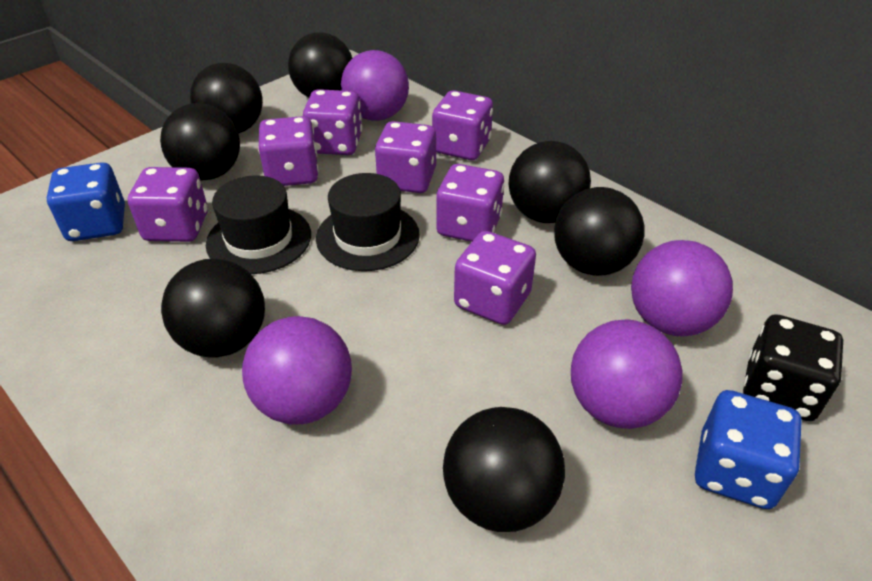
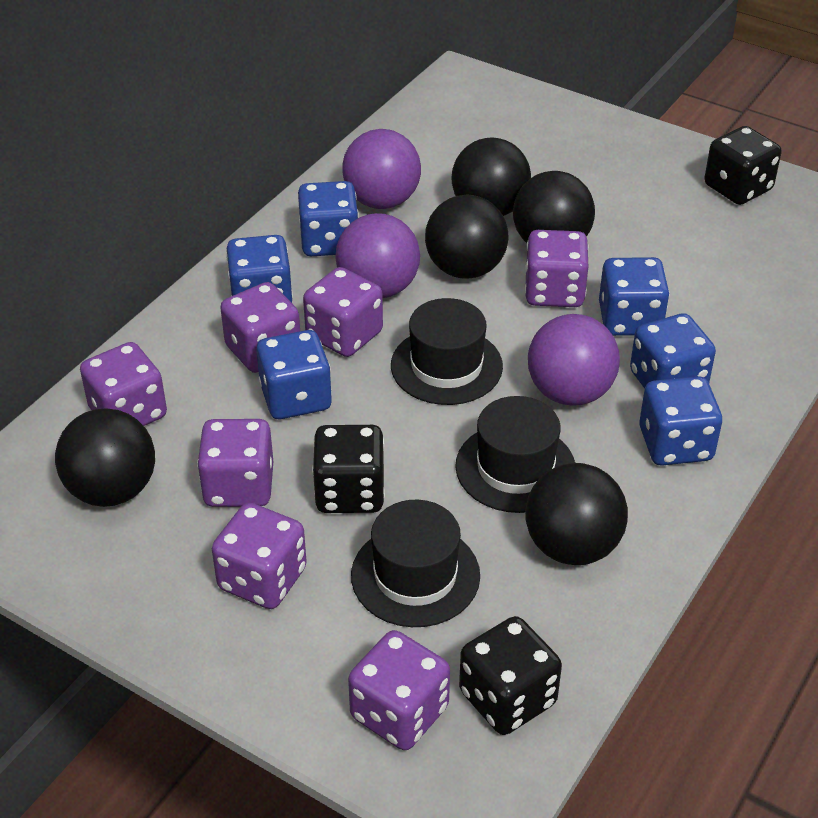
black ball: 7 -> 5
black dice: 1 -> 3
black hat: 2 -> 3
blue dice: 2 -> 6
purple ball: 4 -> 3

